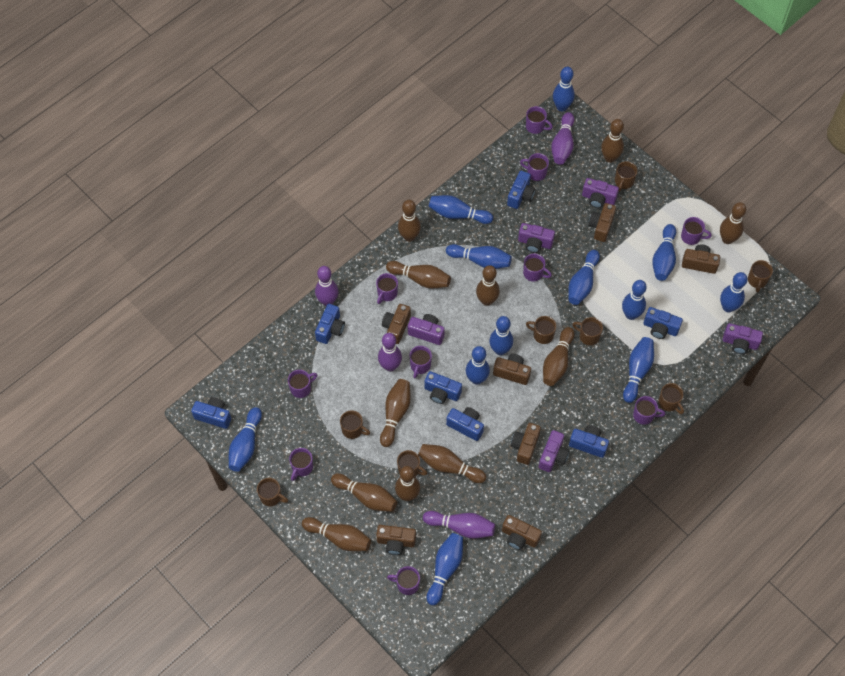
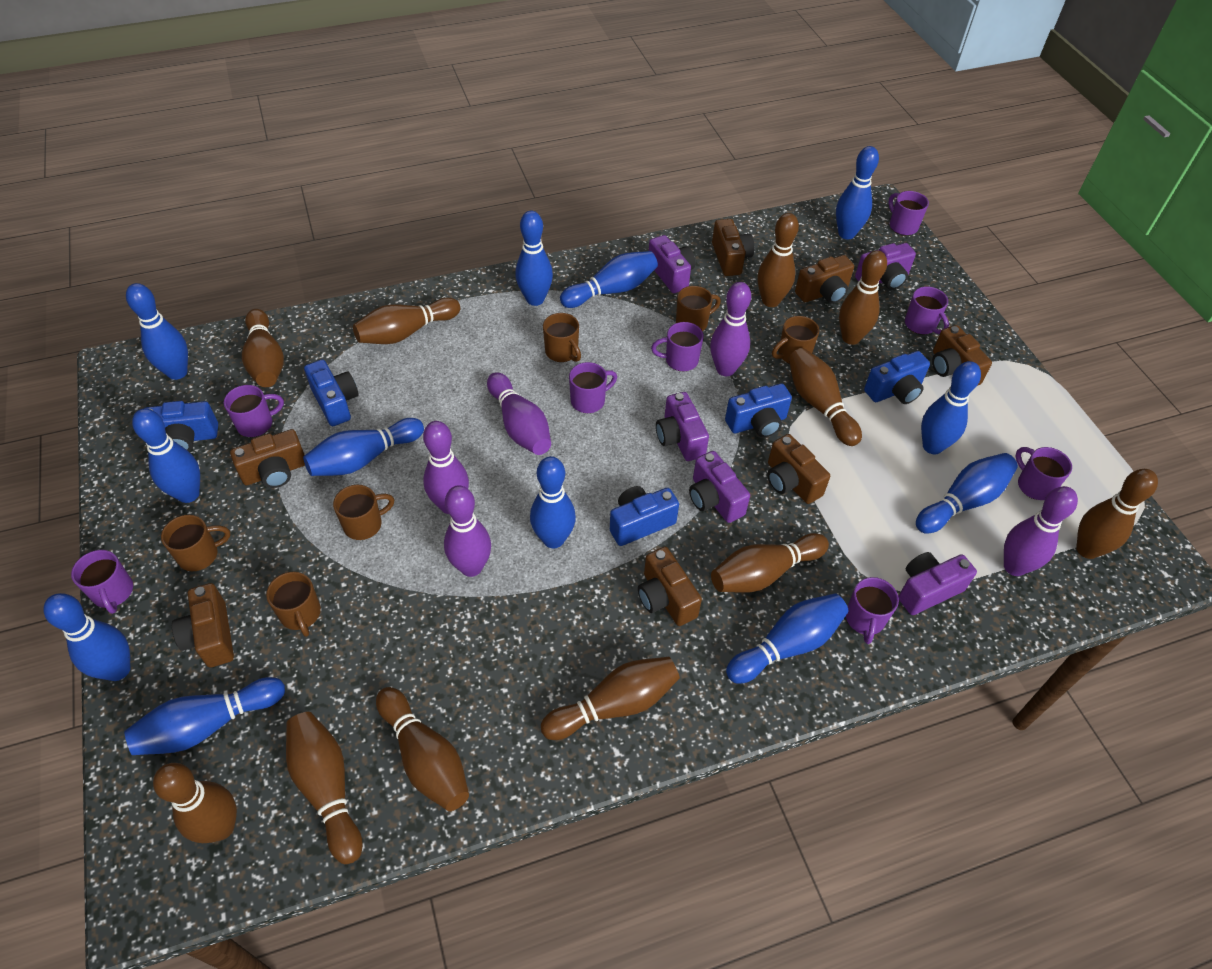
blue camera: 7 -> 5
brown mug: 8 -> 6
purple bowling pin: 4 -> 5
purple mug: 10 -> 8

